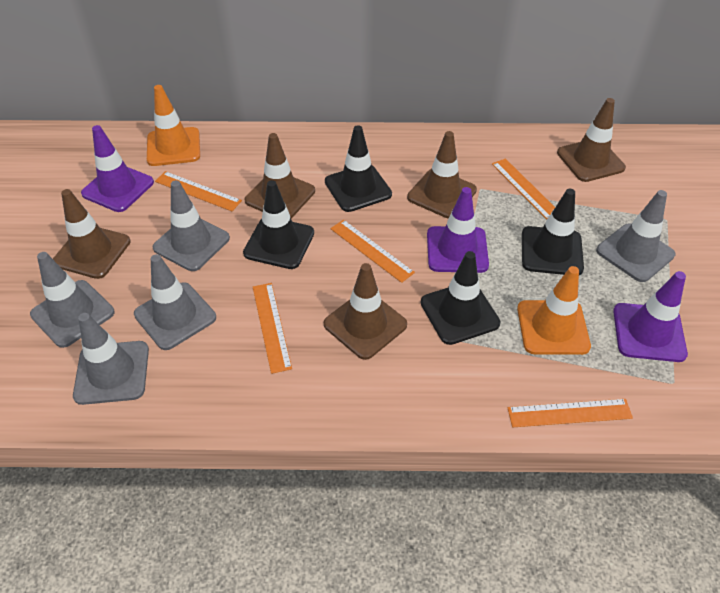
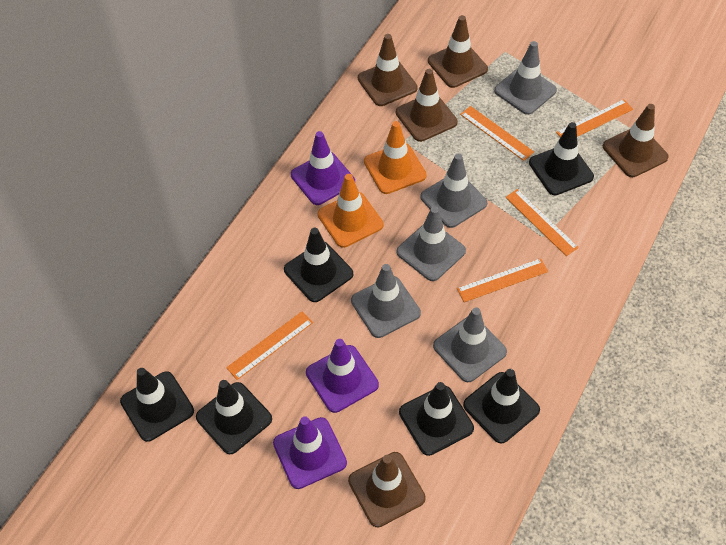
black traffic cone: 4 -> 6

